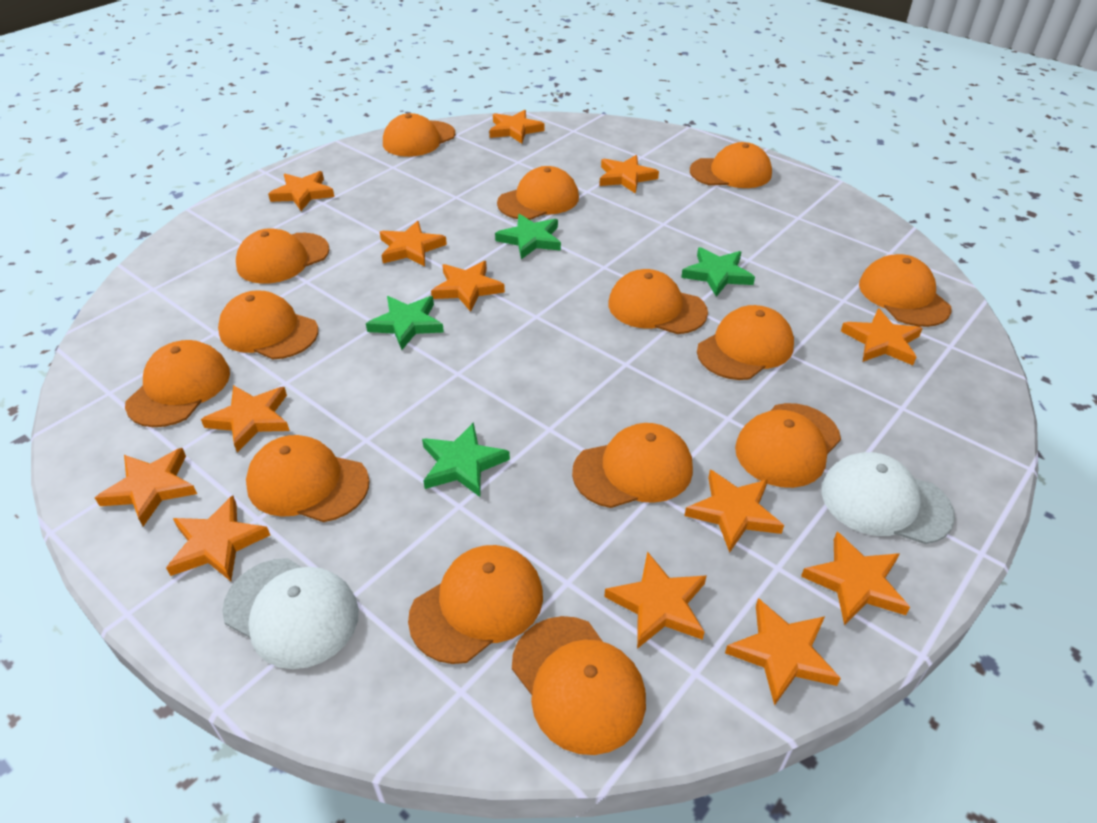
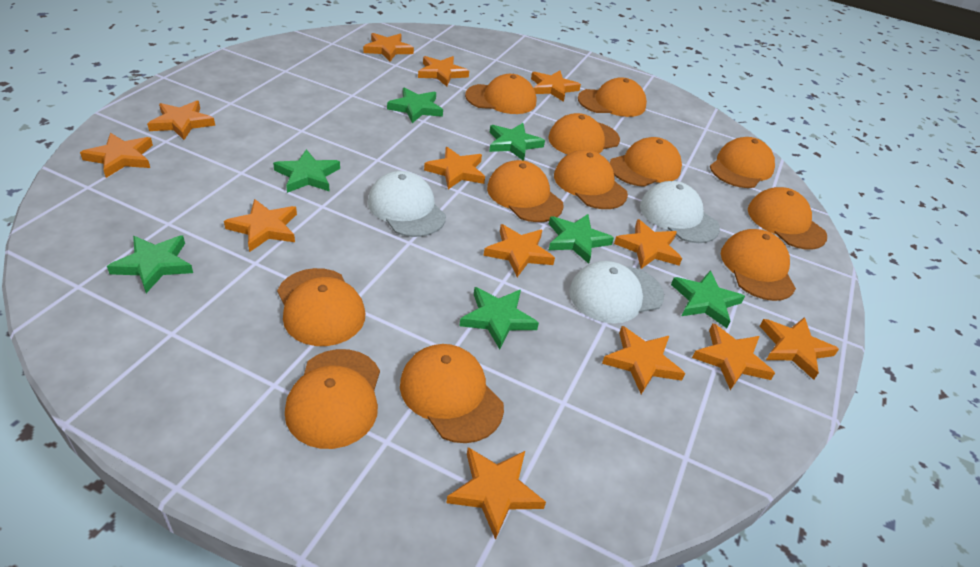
green star: 4 -> 7
orange cap: 14 -> 12
white cap: 2 -> 3

